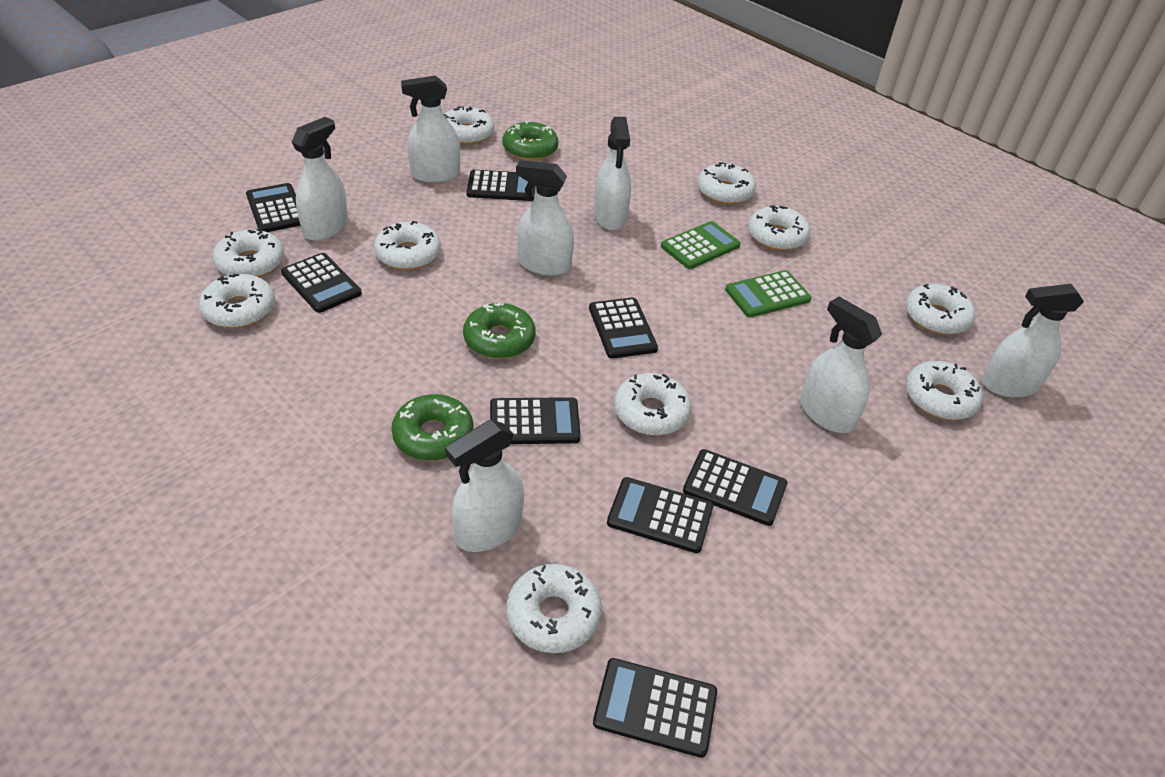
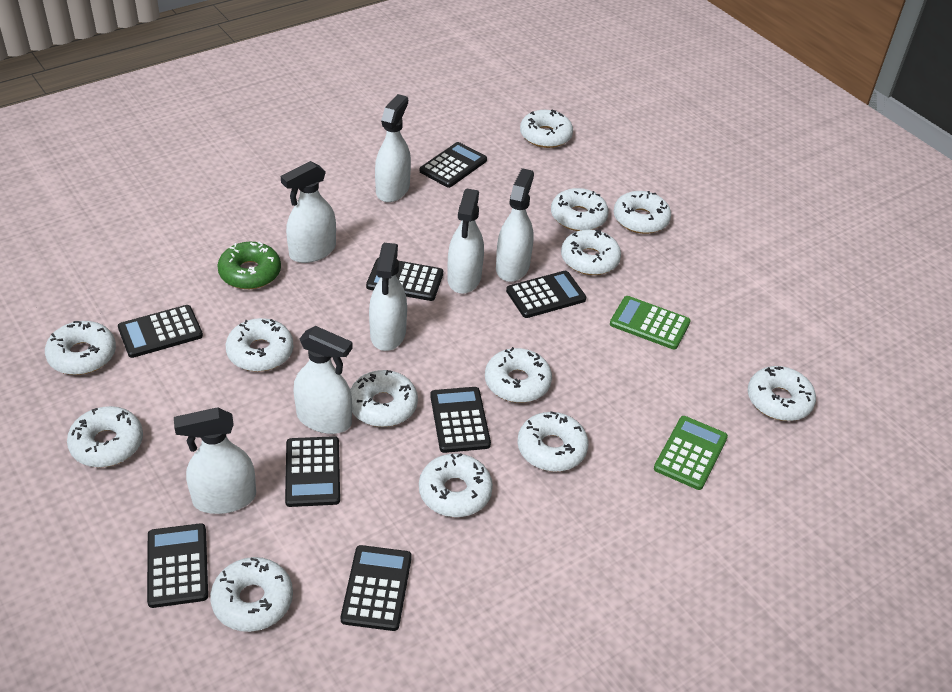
green donut: 3 -> 1
white donut: 10 -> 13

